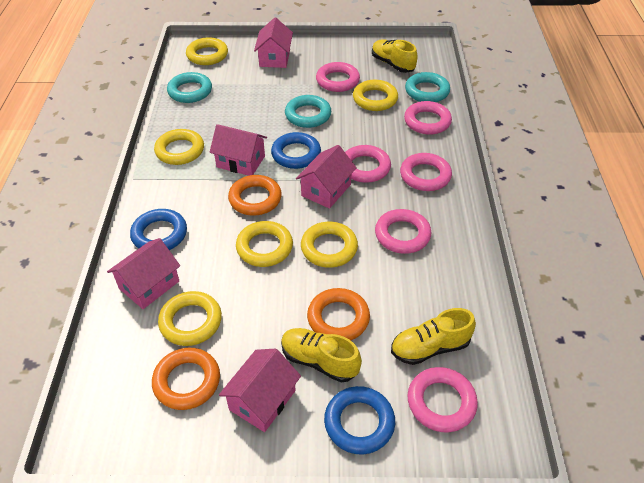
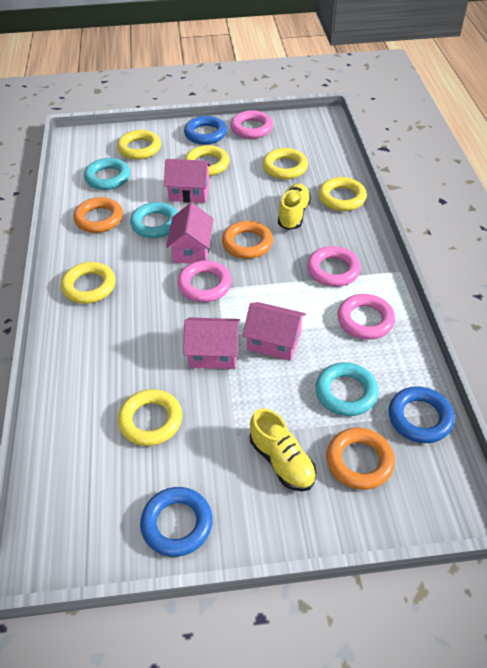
pink house: 5 -> 4
pink ring: 6 -> 4
yellow shoe: 3 -> 2

